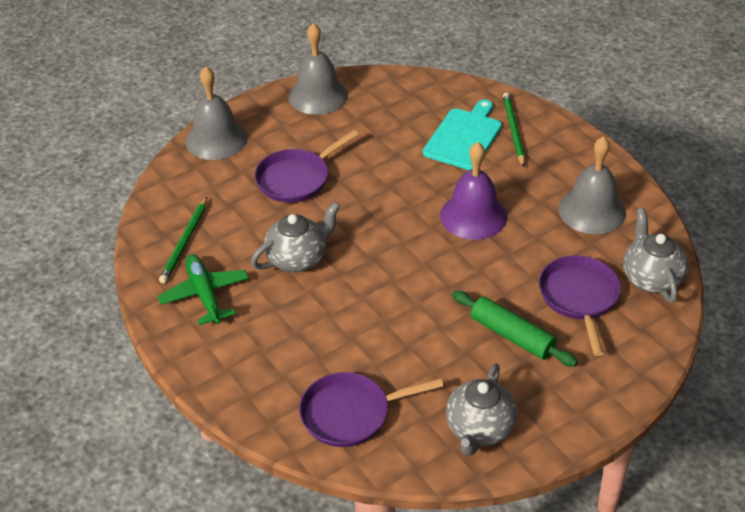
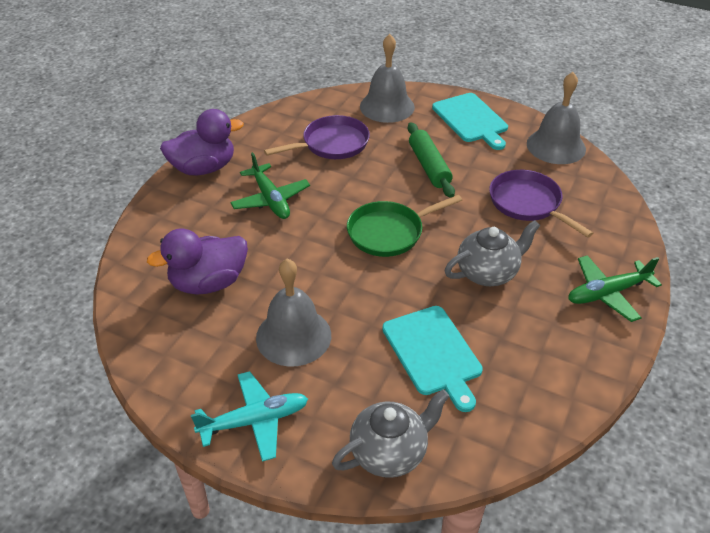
green pan: 0 -> 1
green pencil: 2 -> 0
green plane: 1 -> 2
grey teapot: 3 -> 2
purple bell: 1 -> 0
purple duck: 0 -> 2
purple pan: 3 -> 2
turquoise cutting board: 1 -> 2
turquoise plane: 0 -> 1

